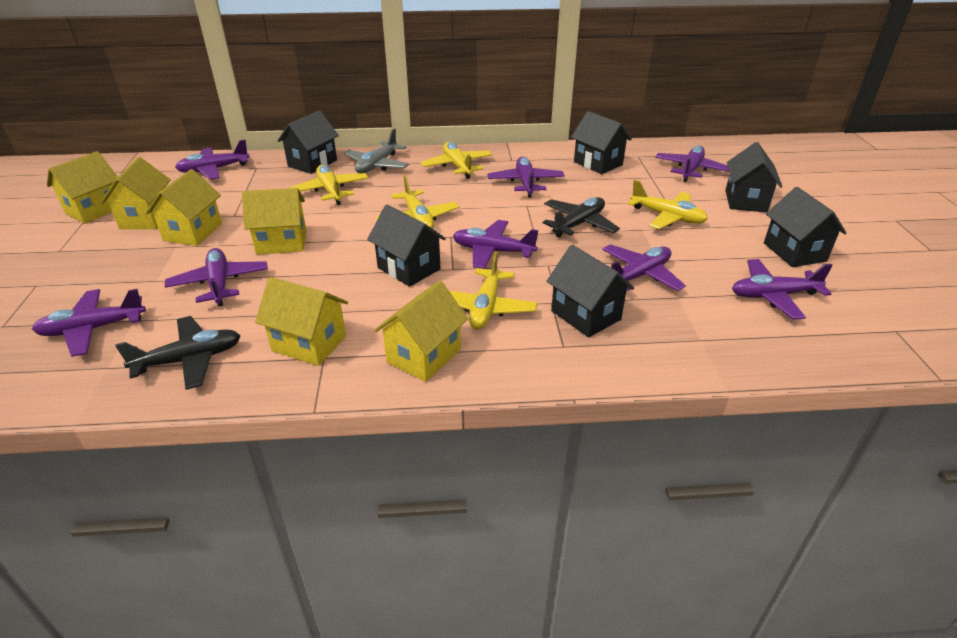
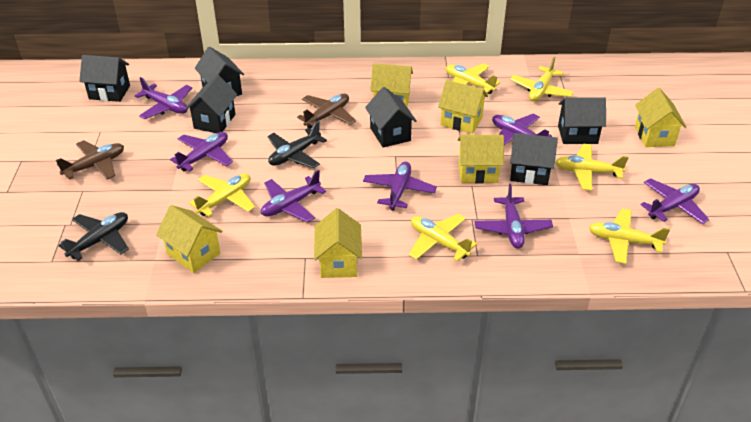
brown plane: 0 -> 2
grey plane: 1 -> 0
purple plane: 8 -> 7
yellow plane: 5 -> 6

